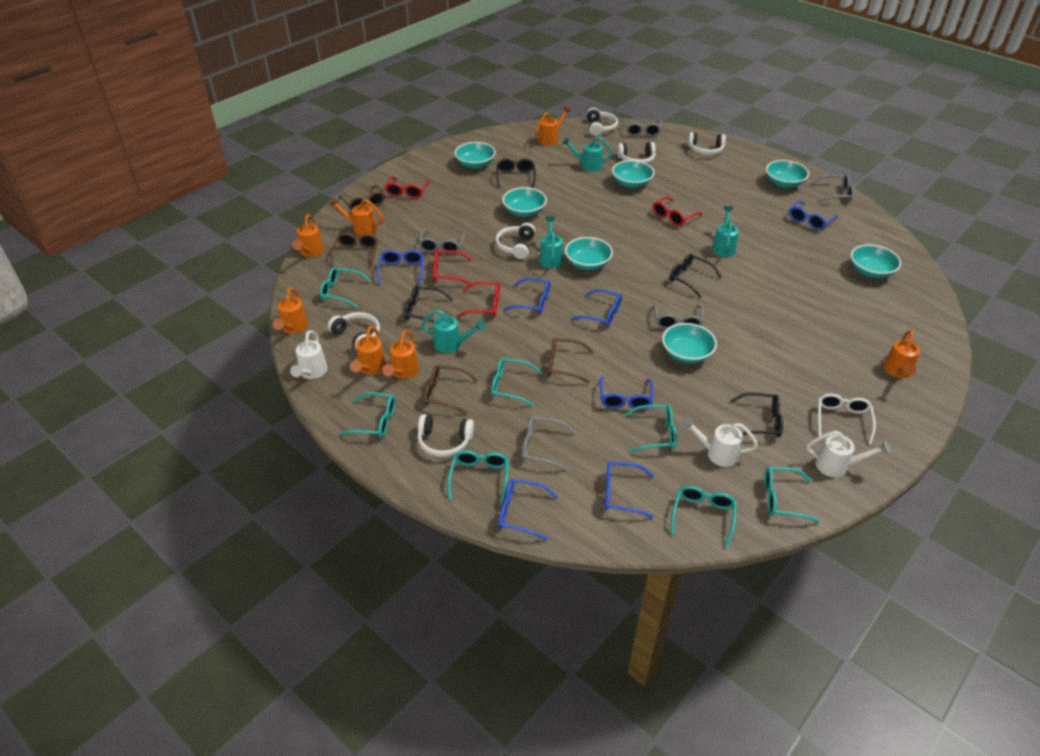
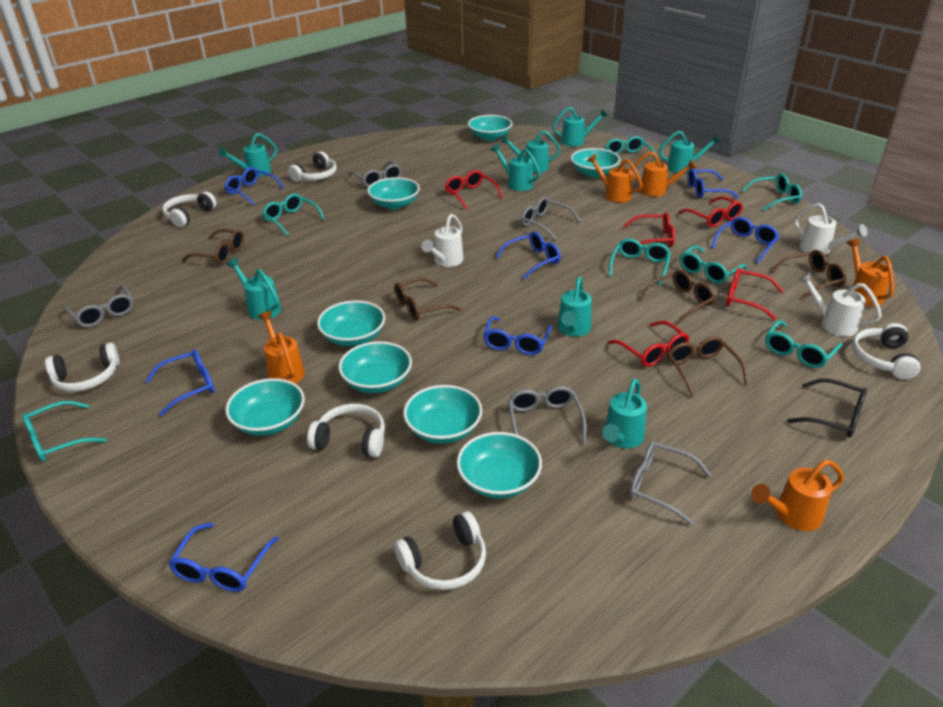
black glasses: 4 -> 1
brown glasses: 4 -> 5
orange watering can: 7 -> 5
red glasses: 4 -> 5
turquoise bowl: 7 -> 8
turquoise watering can: 4 -> 8
white glasses: 1 -> 0

